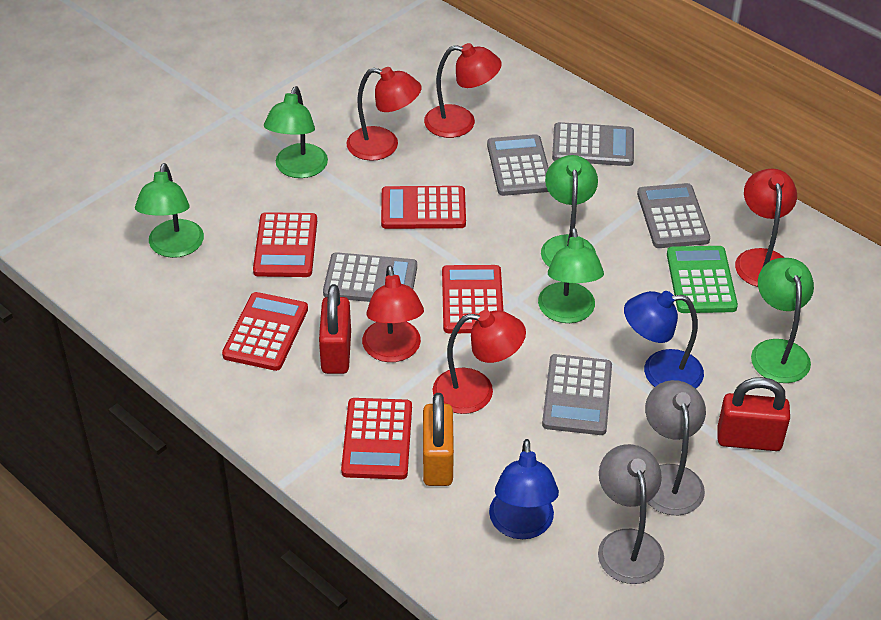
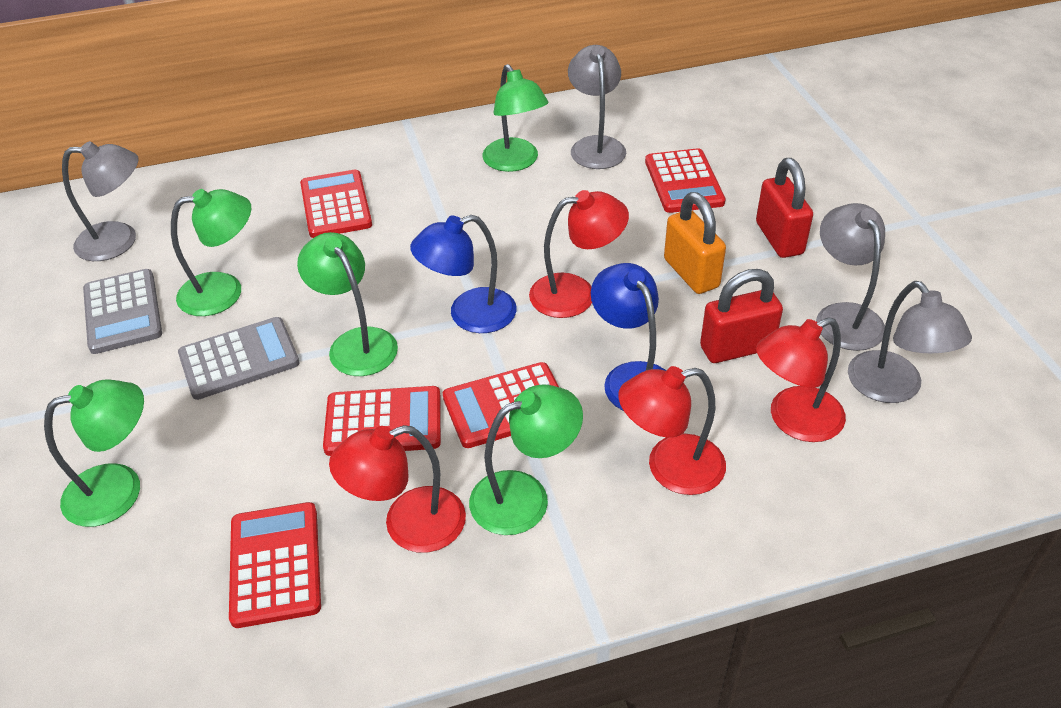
green calculator: 1 -> 0
grey calculator: 5 -> 2
grey lamp: 2 -> 4
red lamp: 5 -> 4

